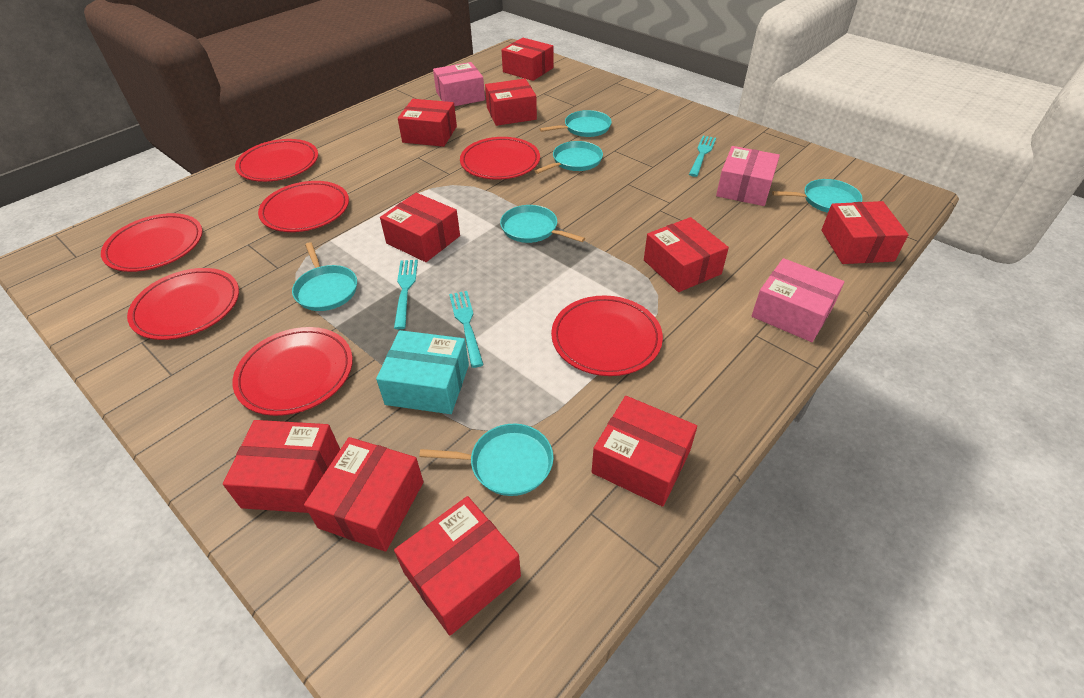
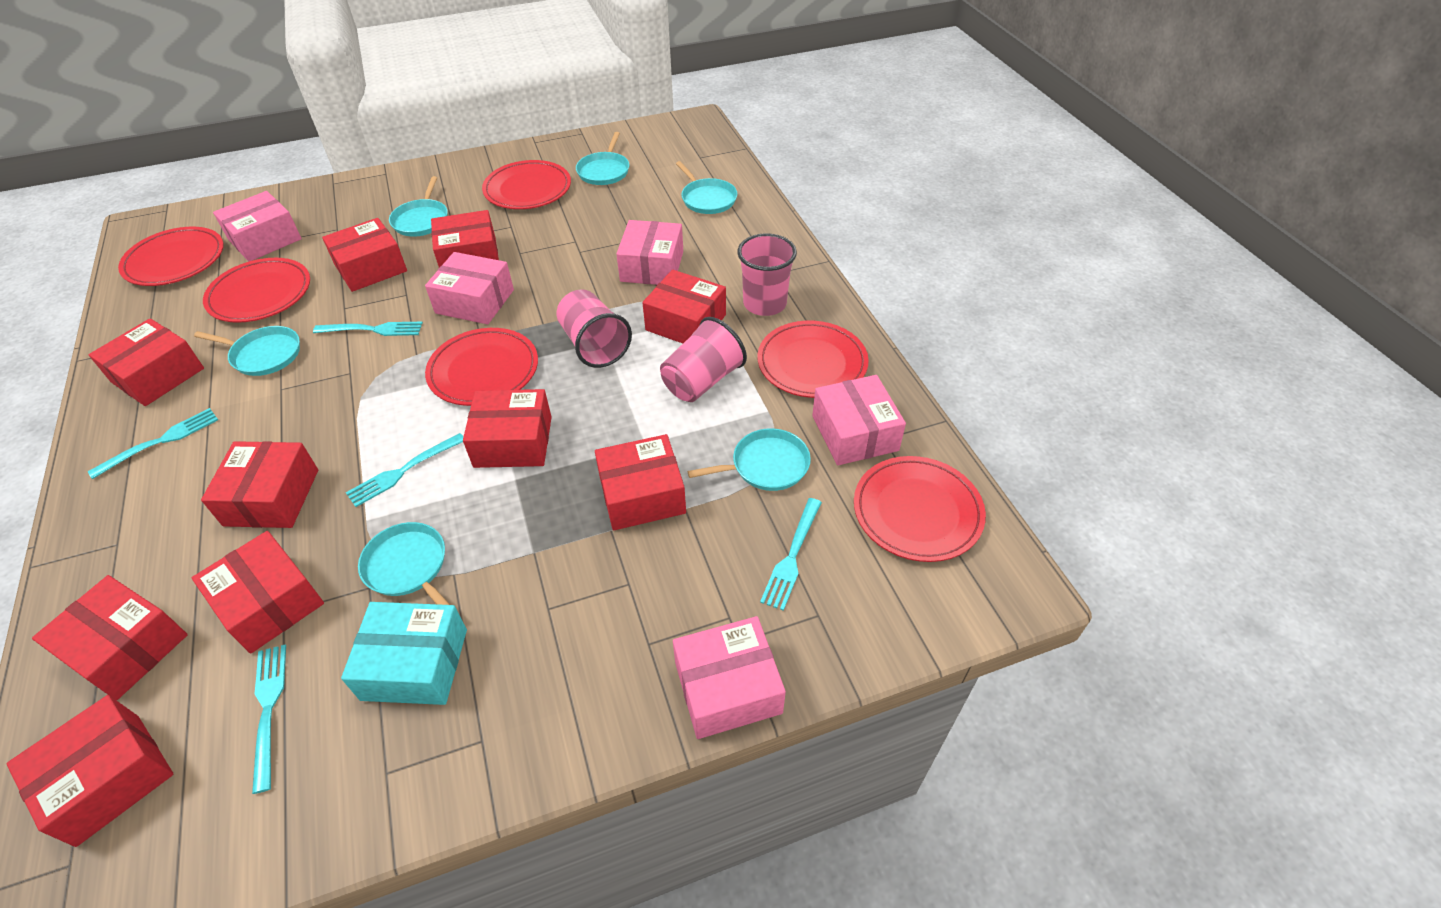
pink box: 3 -> 5
pink cup: 0 -> 3
red plate: 7 -> 6
turquoise fork: 3 -> 5

